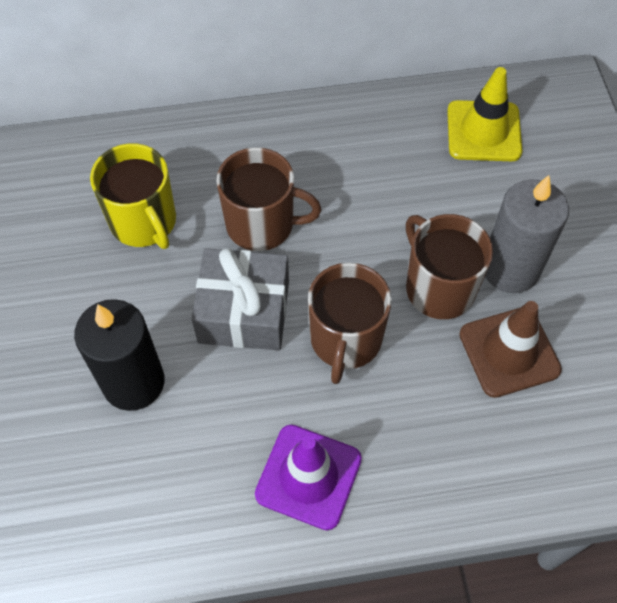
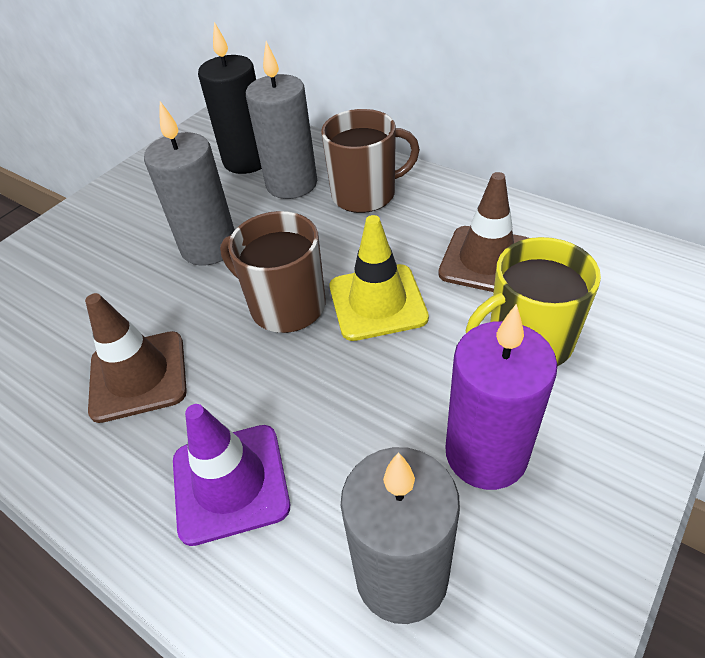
brown mug: 3 -> 2
brown traffic cone: 1 -> 2
grey candle: 1 -> 3
grey gift: 1 -> 0
purple candle: 0 -> 1

